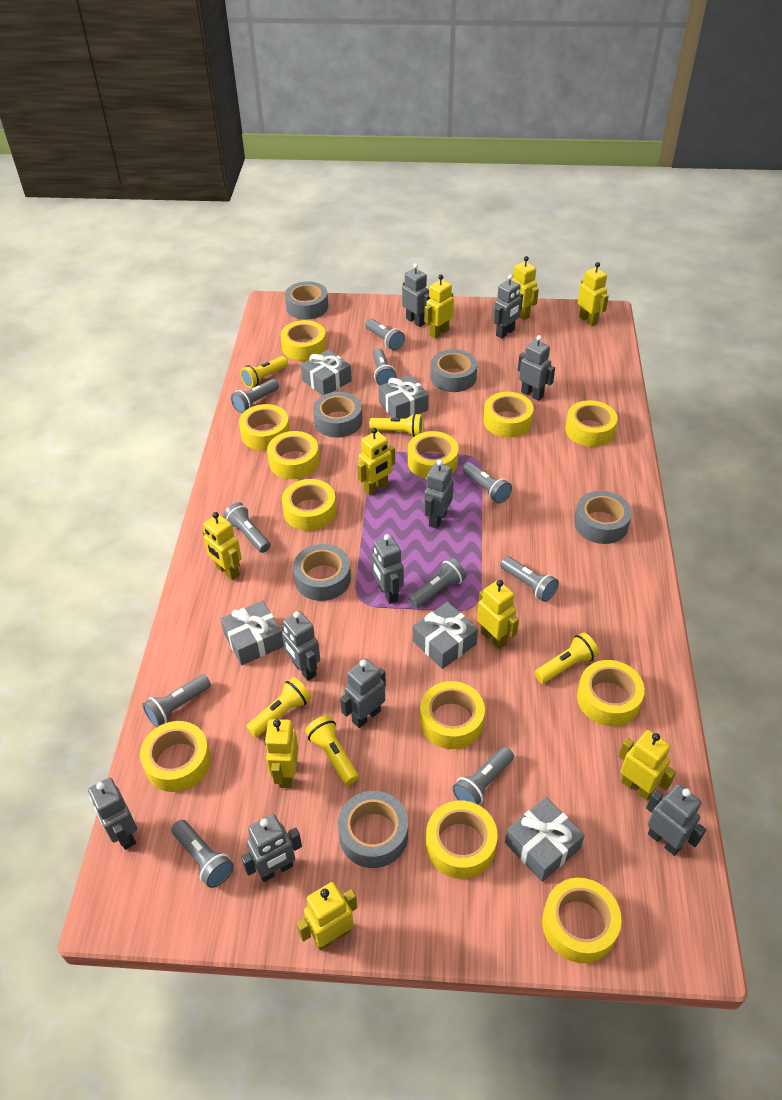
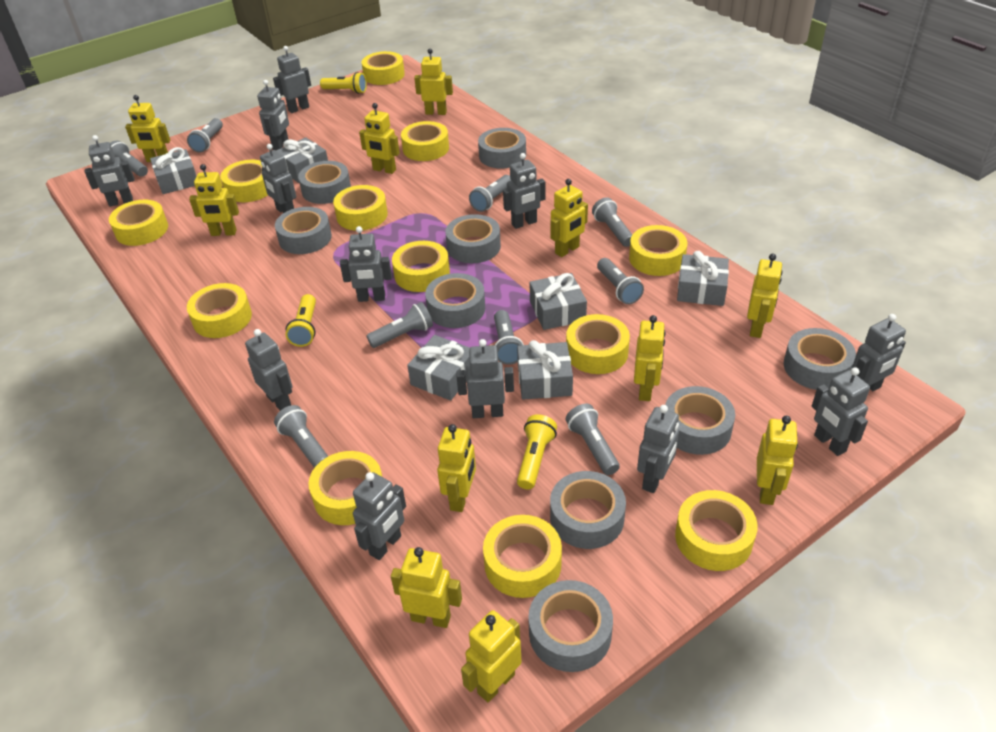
grey flashlight: 10 -> 9
grey gift: 5 -> 6
grey robot: 10 -> 12
grey tape: 6 -> 9
yellow flashlight: 5 -> 3
yellow robot: 9 -> 11

